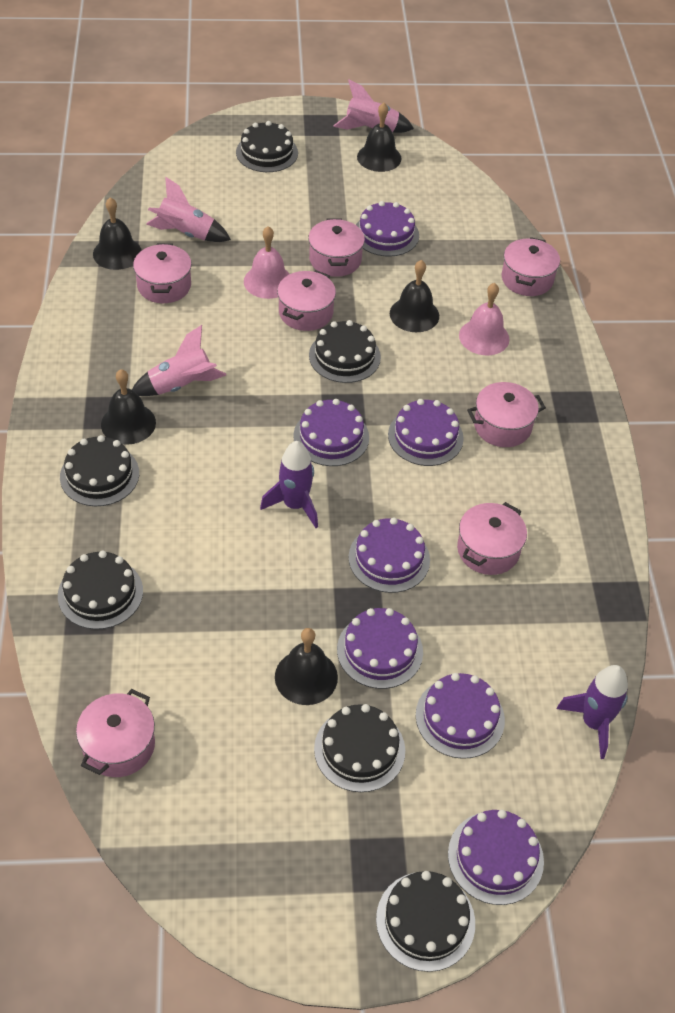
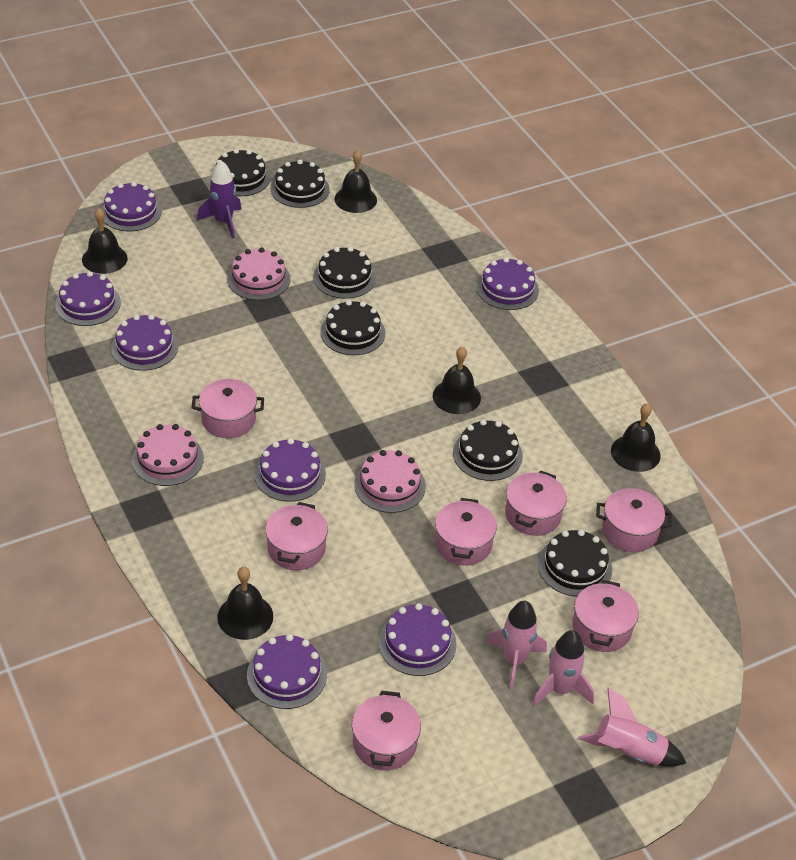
pink bell: 2 -> 0
pink cake: 0 -> 3
purple rocket: 2 -> 1

